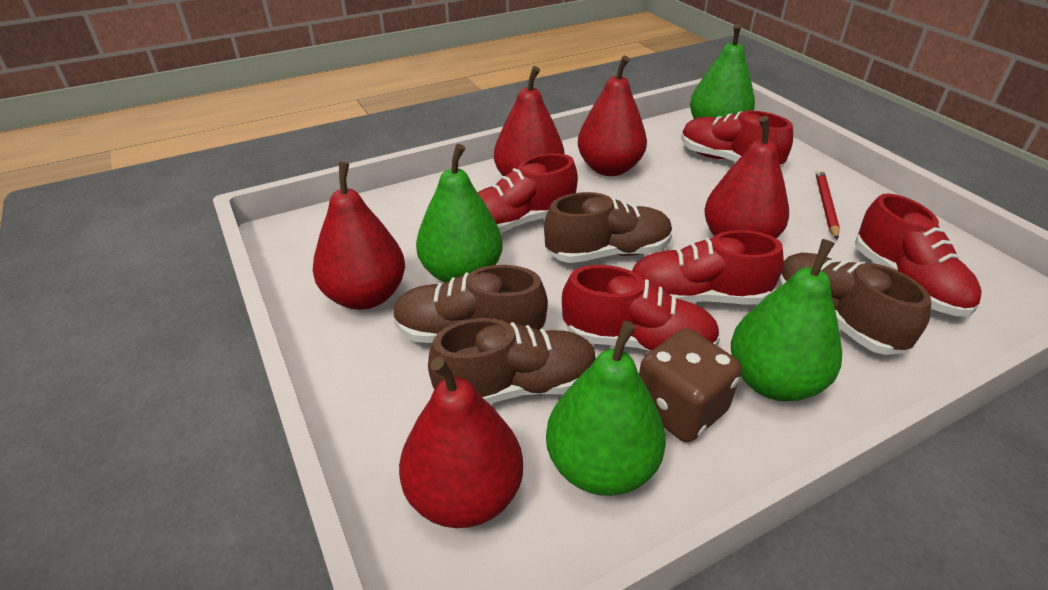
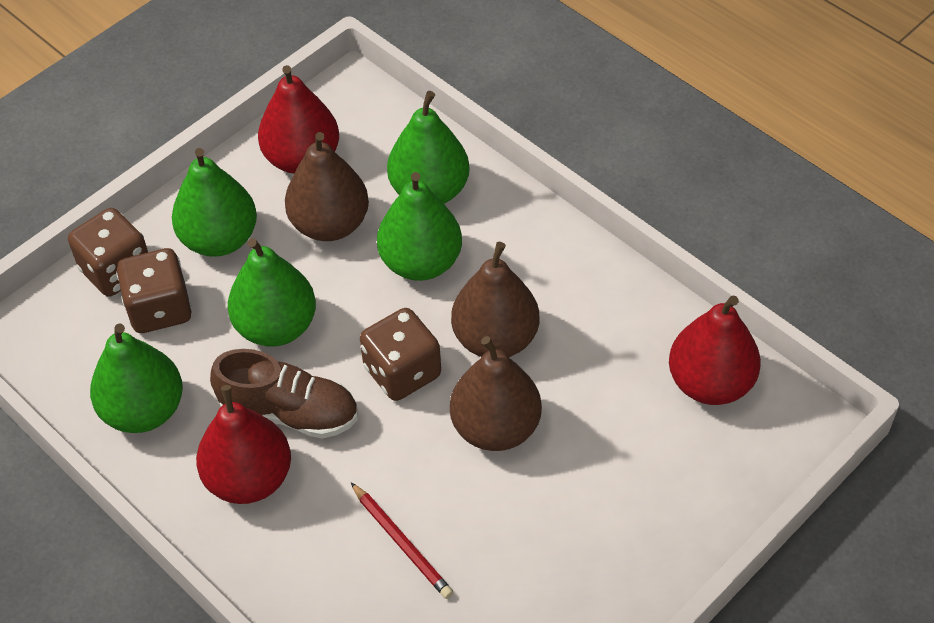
brown dice: 1 -> 3
brown pear: 0 -> 3
brown shoe: 4 -> 1
green pear: 4 -> 5
red pear: 5 -> 3
red shoe: 5 -> 0

